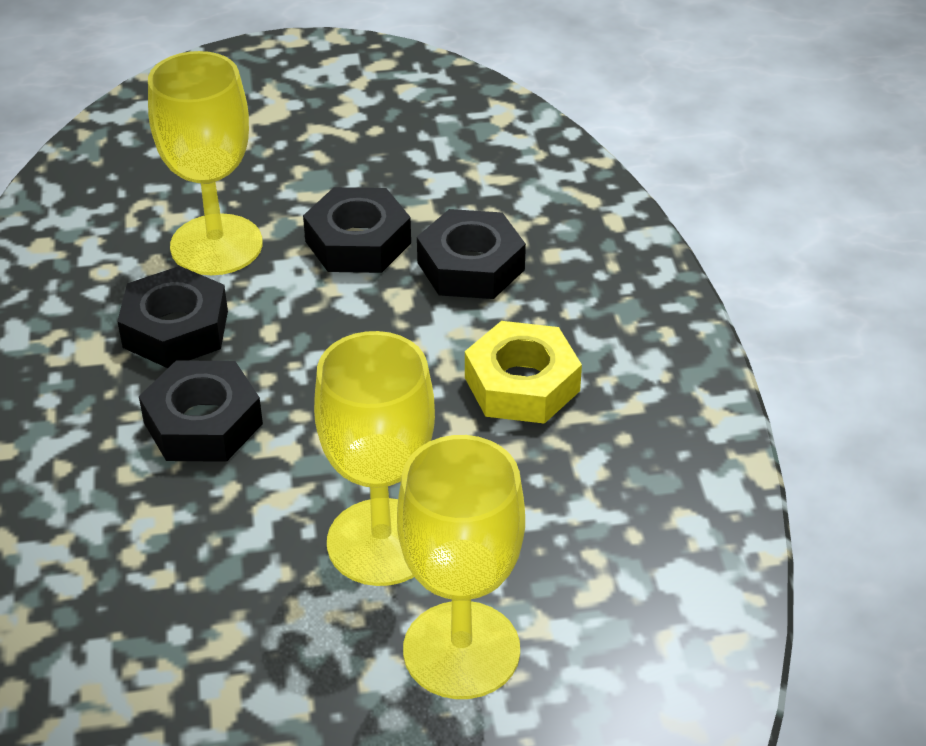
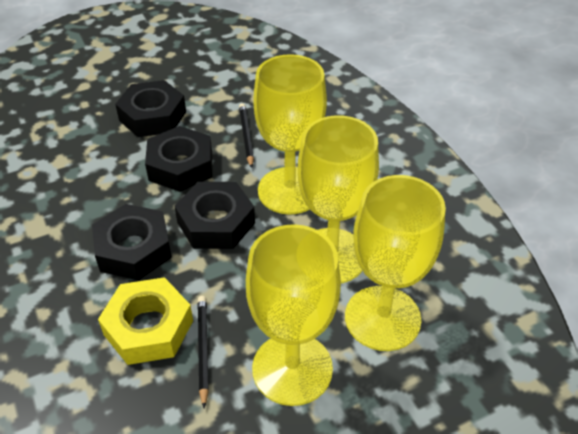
black pencil: 0 -> 2
yellow goblet: 3 -> 4

